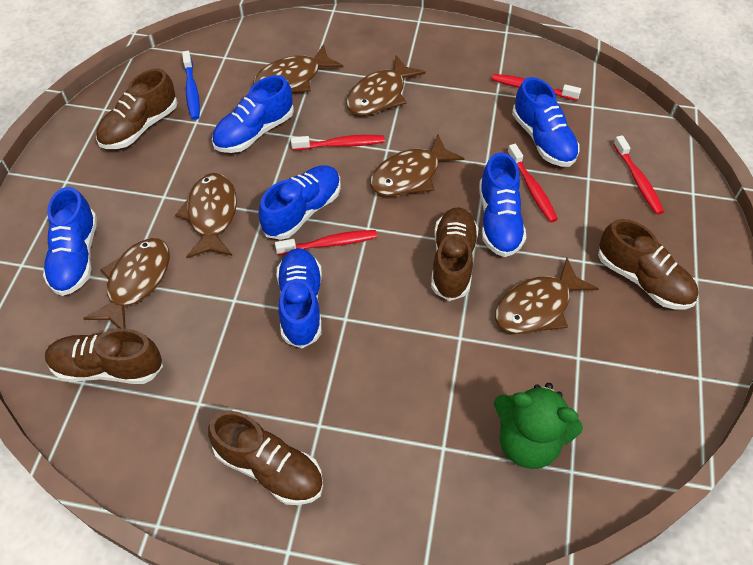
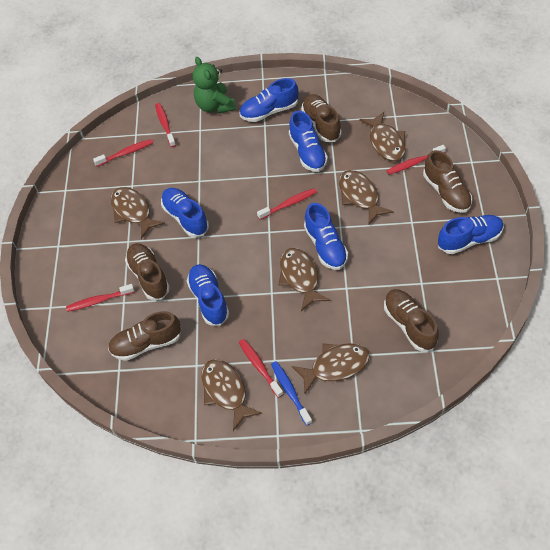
red toothbrush: 5 -> 6

